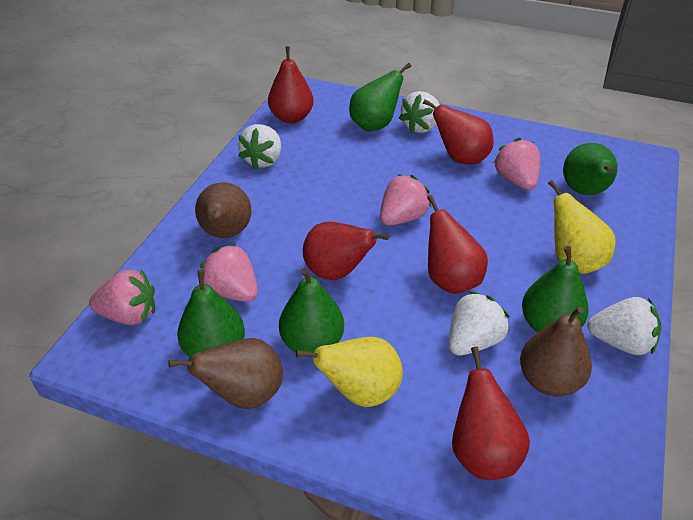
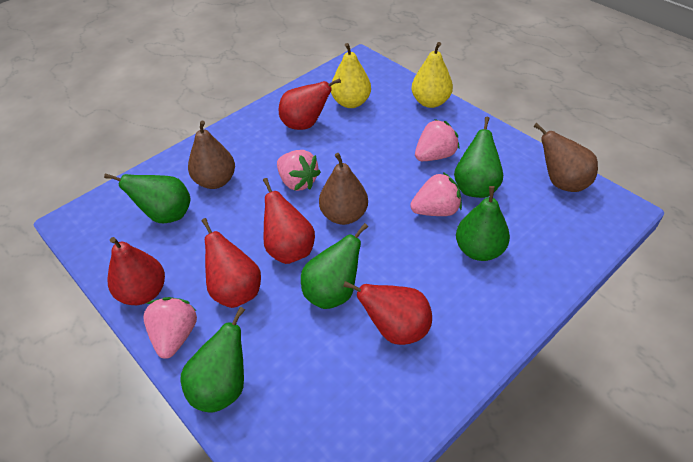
white strawberry: 4 -> 0

